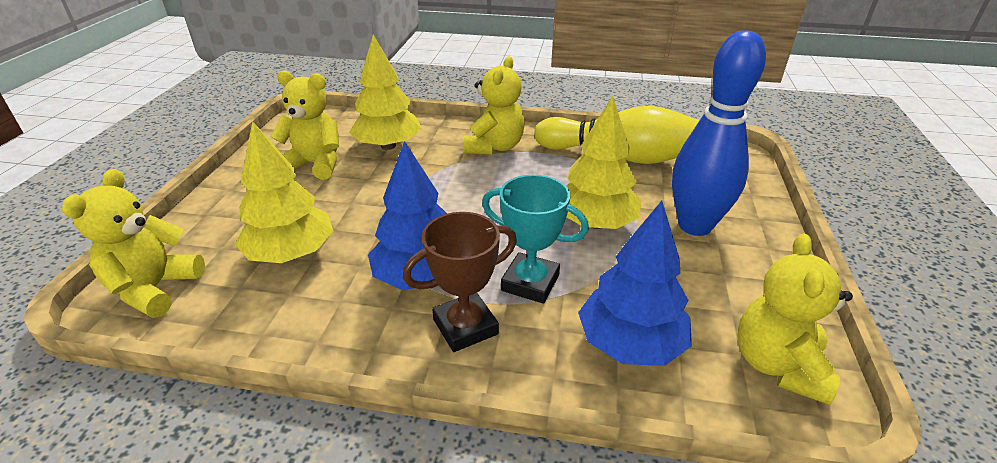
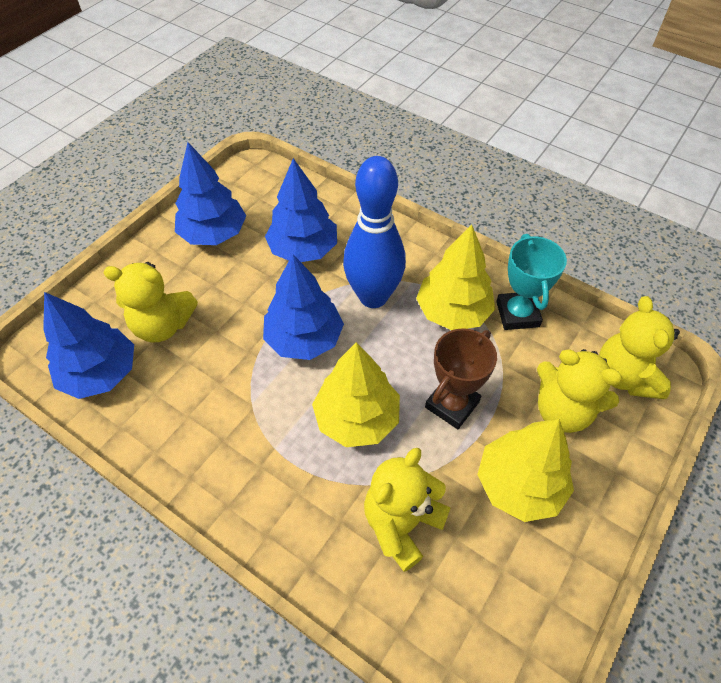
blue tree: 2 -> 4
yellow bowling pin: 1 -> 0

